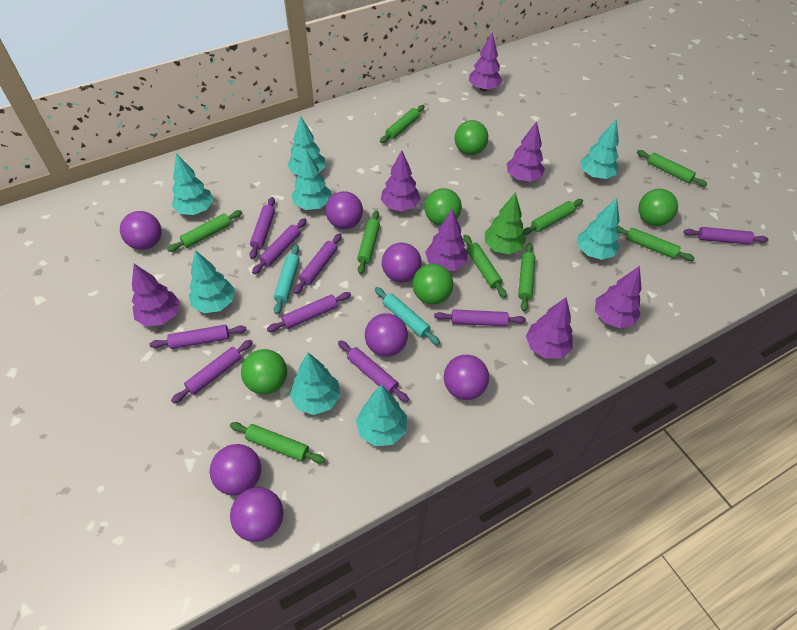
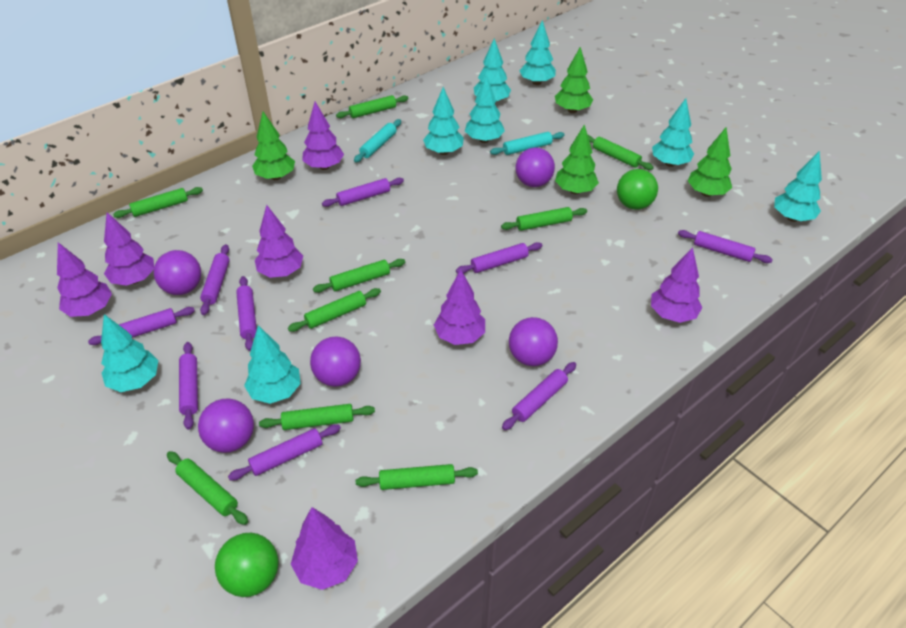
green ball: 5 -> 2
green tree: 1 -> 4
purple ball: 7 -> 5

